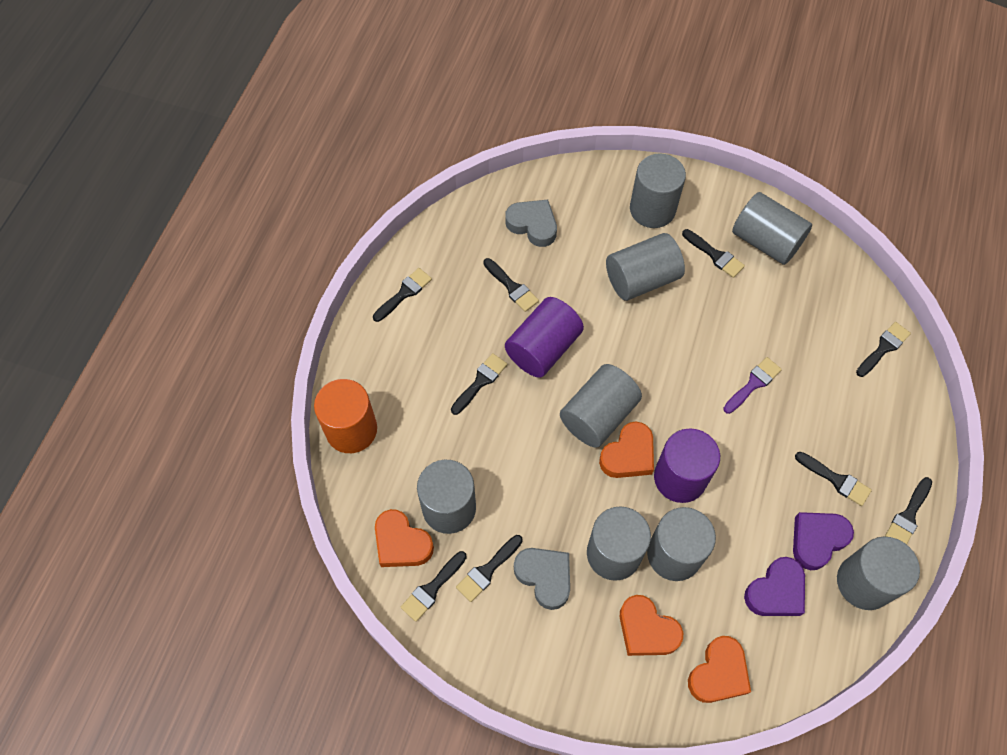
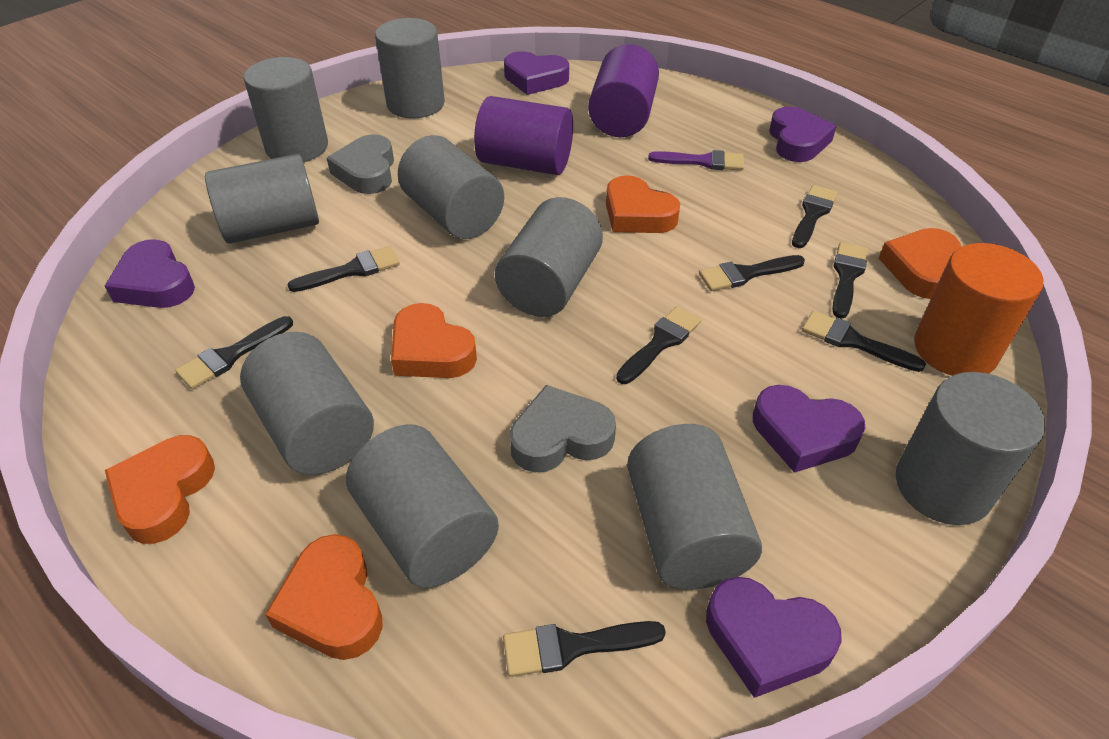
black brush: 9 -> 8
grey cylinder: 8 -> 9
orange heart: 4 -> 5
purple heart: 2 -> 5

